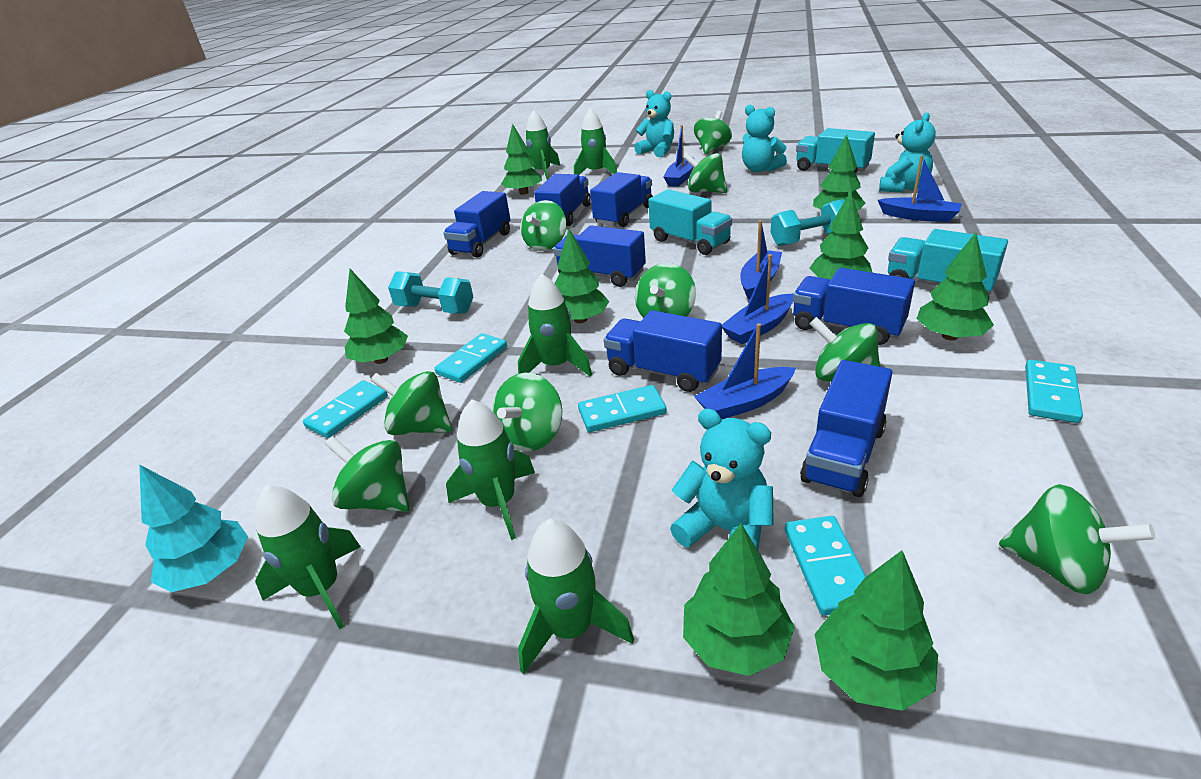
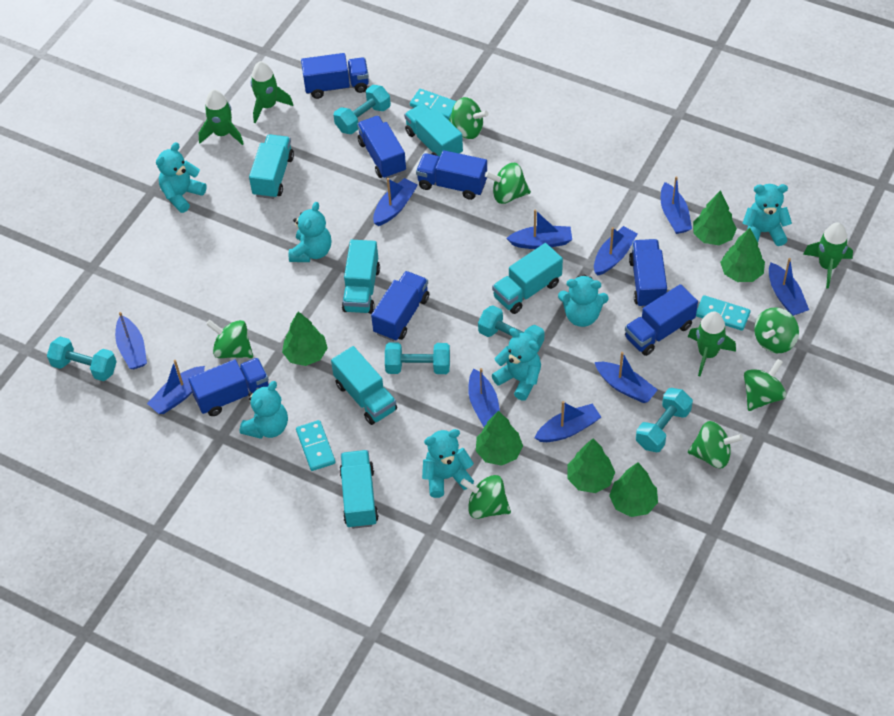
blue boat: 5 -> 10
green rocket: 6 -> 4
green spinning top: 9 -> 7
green tree: 8 -> 6
turquoise domino: 5 -> 3
turquoise dumbbell: 2 -> 5
turquoise teddy bear: 4 -> 7
turquoise tree: 1 -> 0
turquoise truck: 3 -> 6

